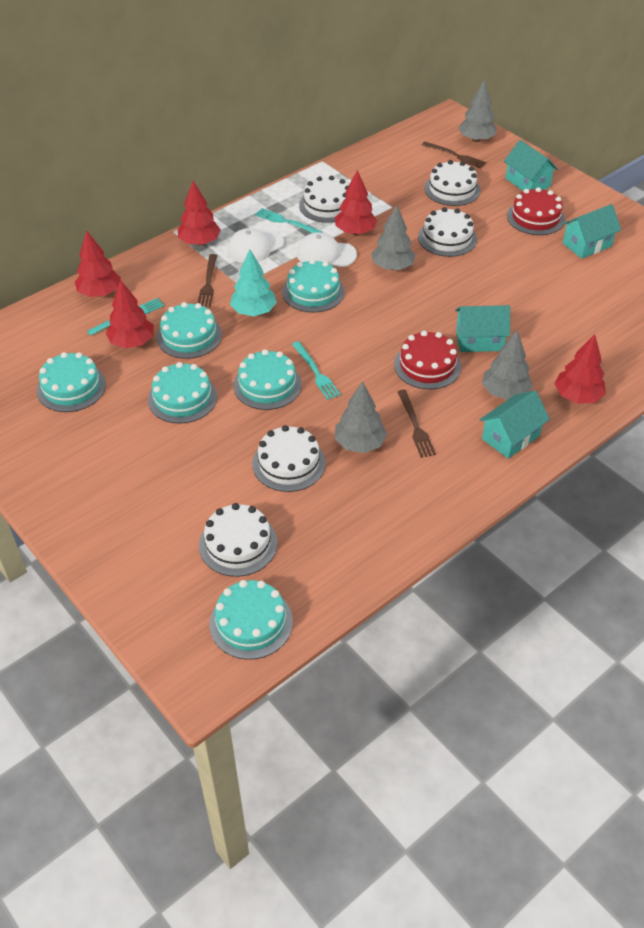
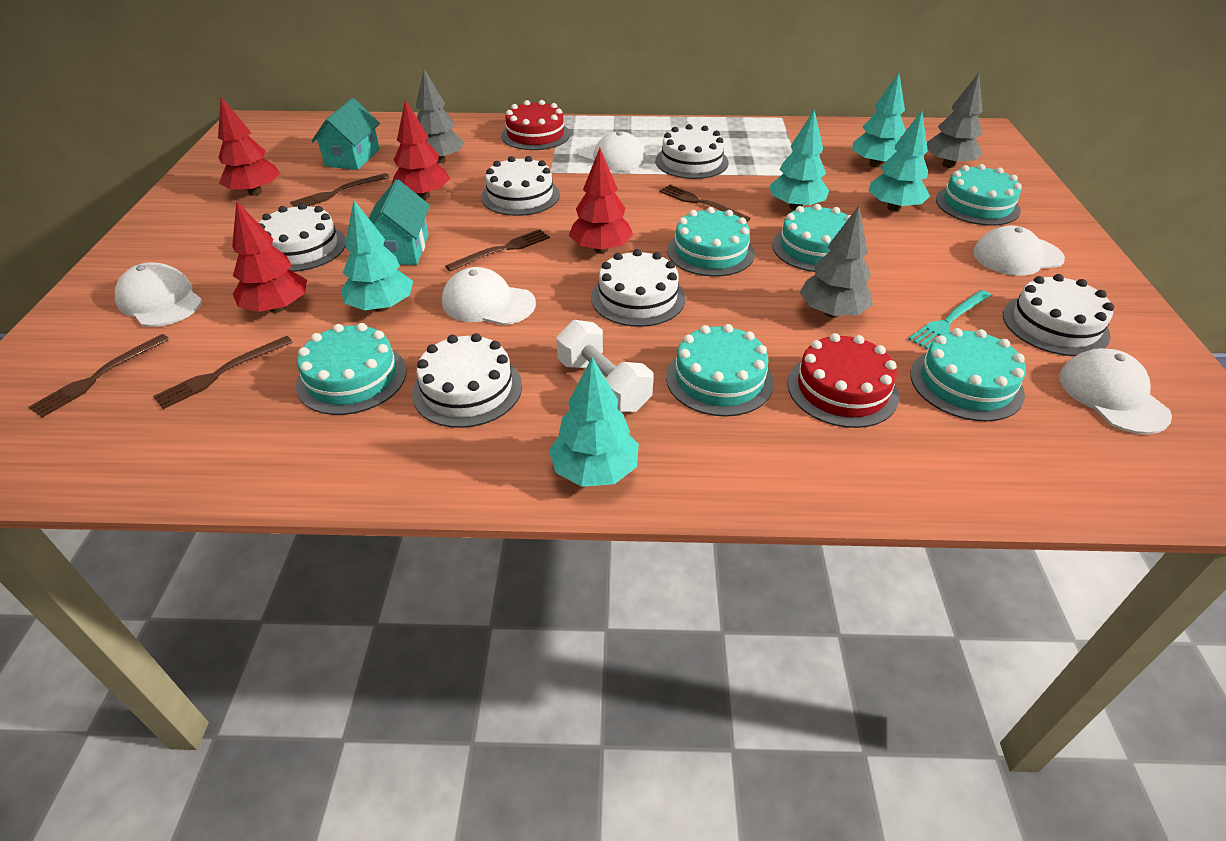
brown fork: 3 -> 5
grey tree: 4 -> 3
red tree: 5 -> 4
turquoise fork: 3 -> 1
turquoise house: 4 -> 2
turquoise tree: 1 -> 5
white cake: 5 -> 6
white cap: 2 -> 5
white dumbbell: 0 -> 1

